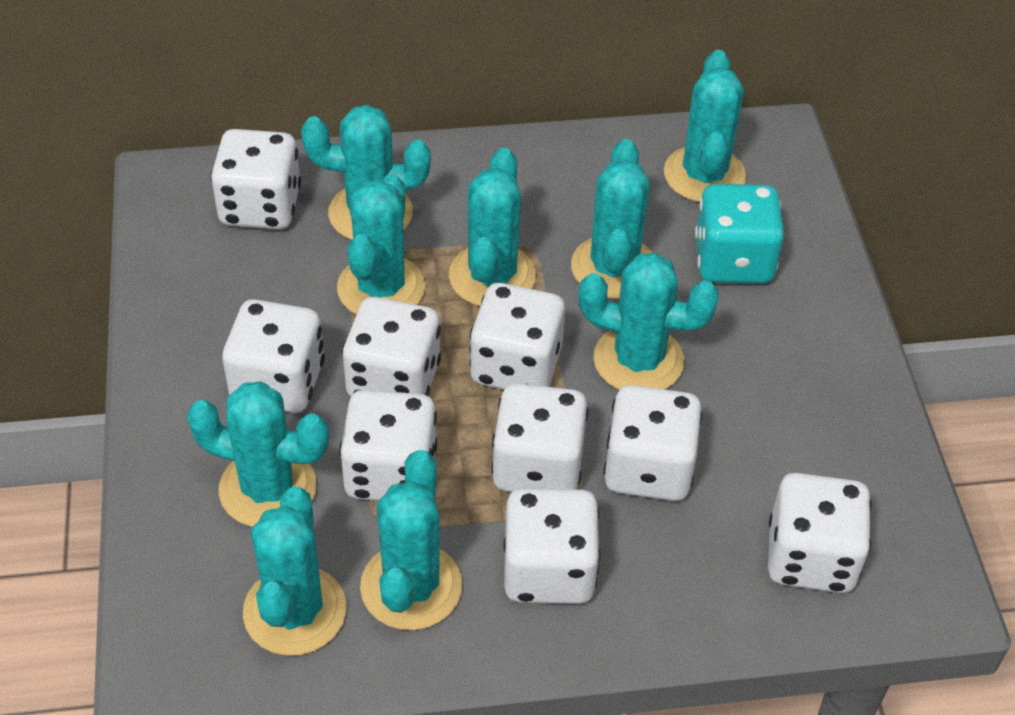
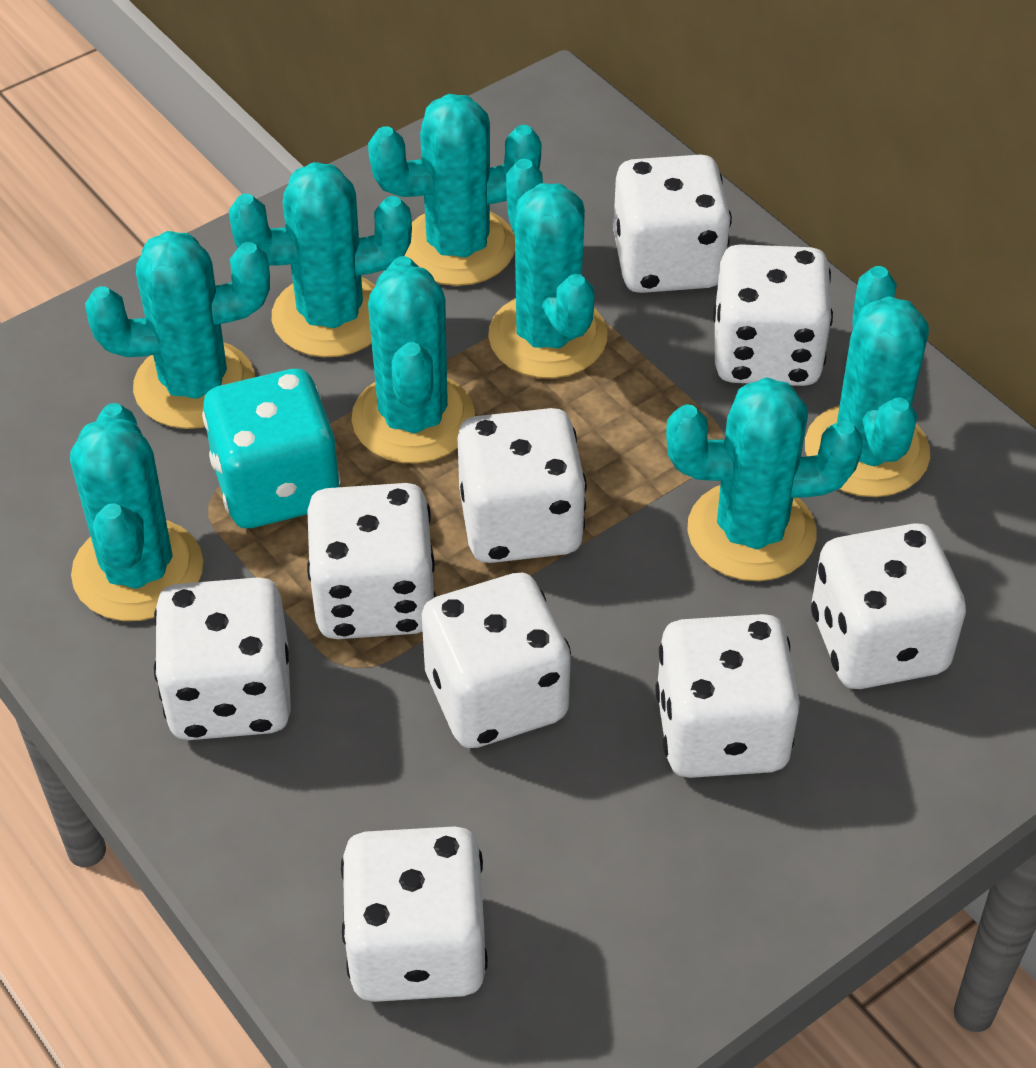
turquoise cactus: 9 -> 8

